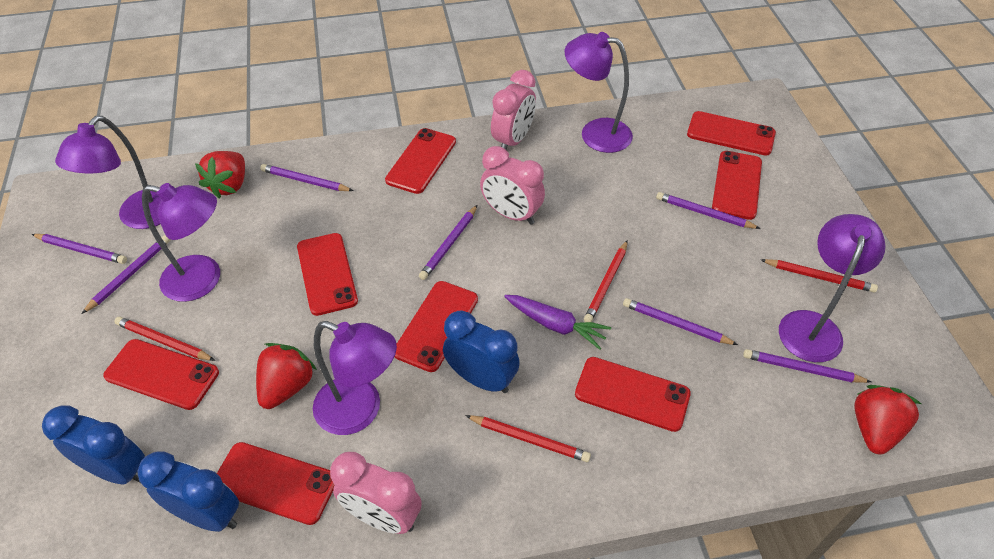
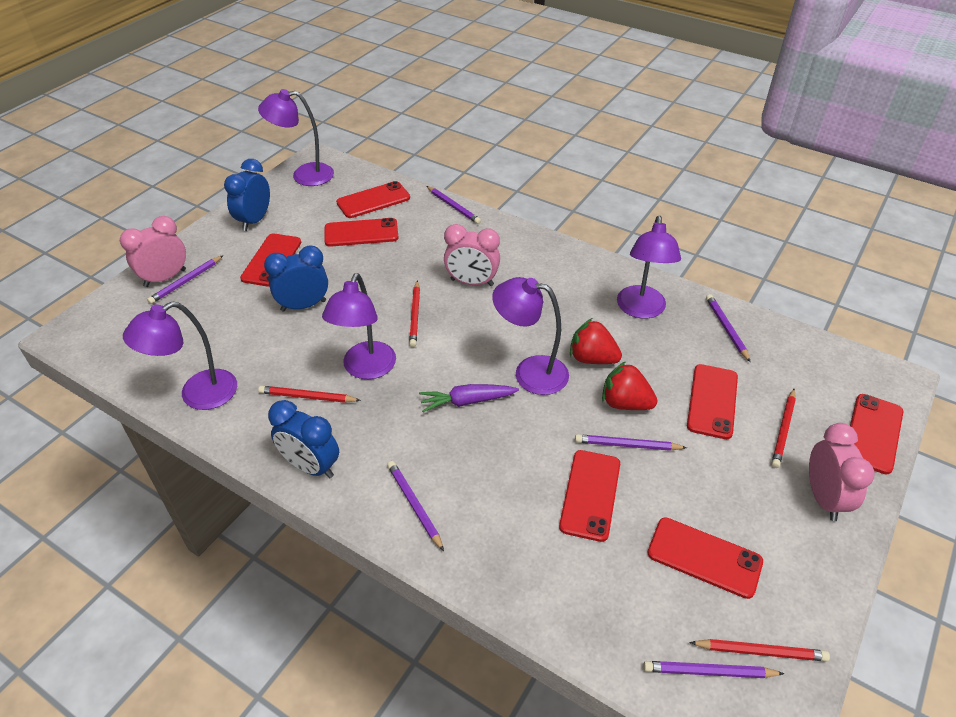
purple pencil: 7 -> 6
red phone: 8 -> 7
red strawberry: 3 -> 2

